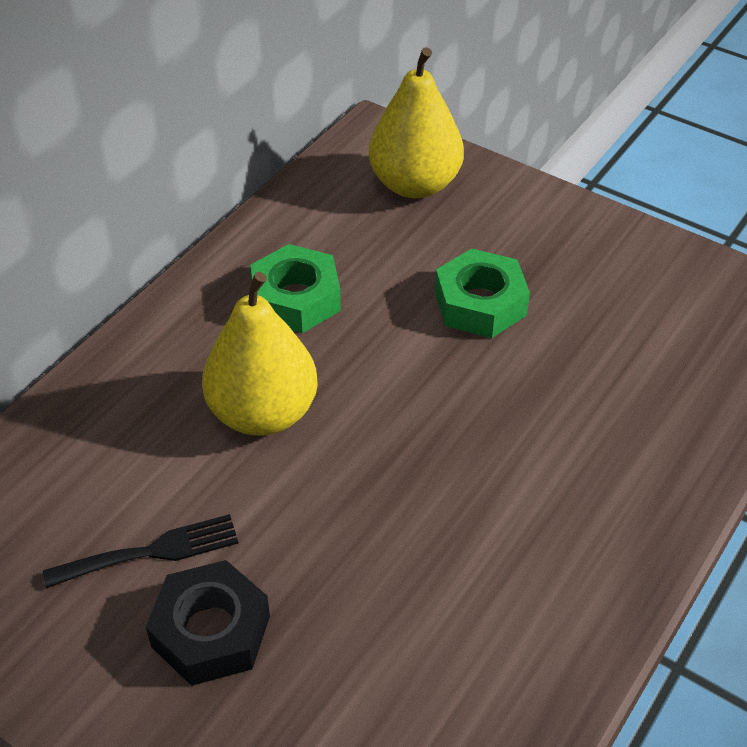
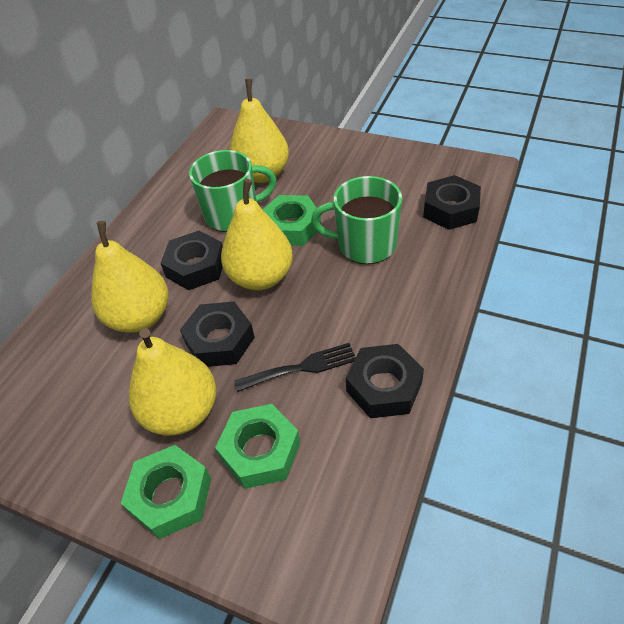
black nut: 1 -> 4
green mug: 0 -> 2
green nut: 2 -> 3
yellow pear: 2 -> 4

